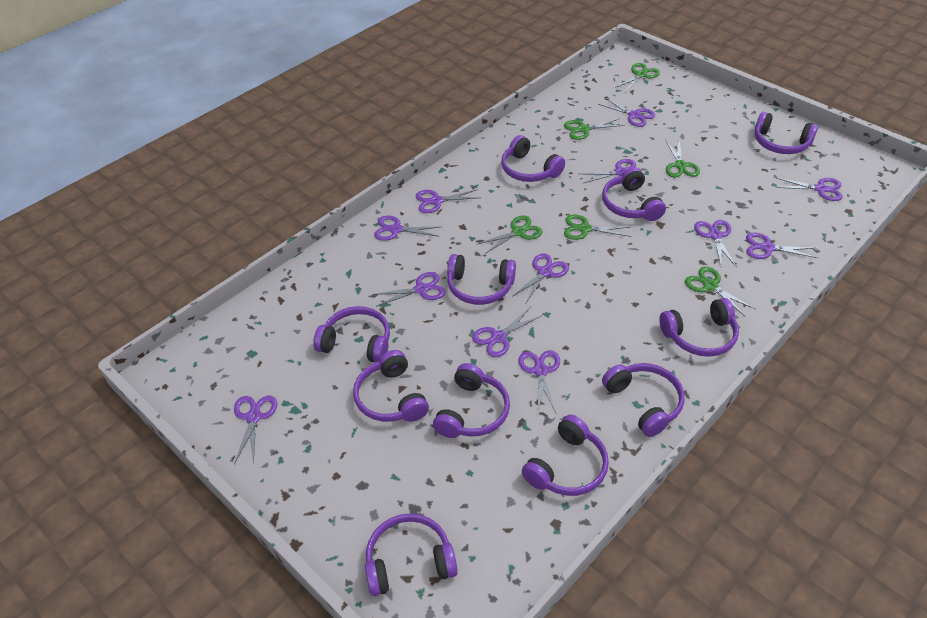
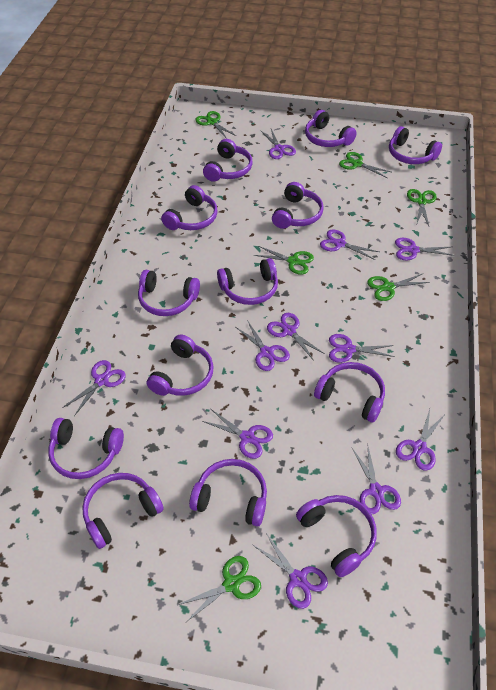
purple headphones: 11 -> 13
purple scissors: 12 -> 11

